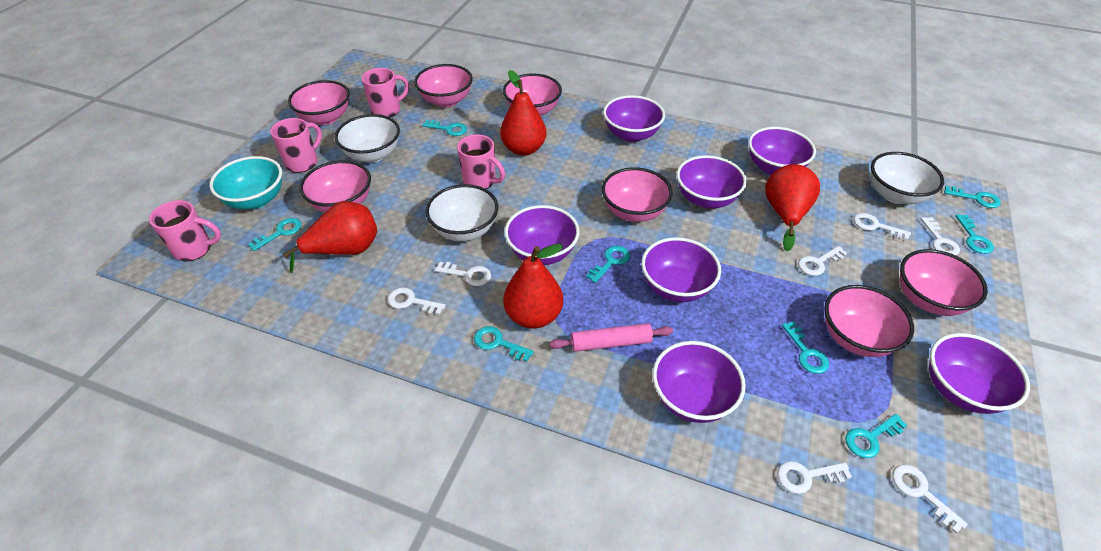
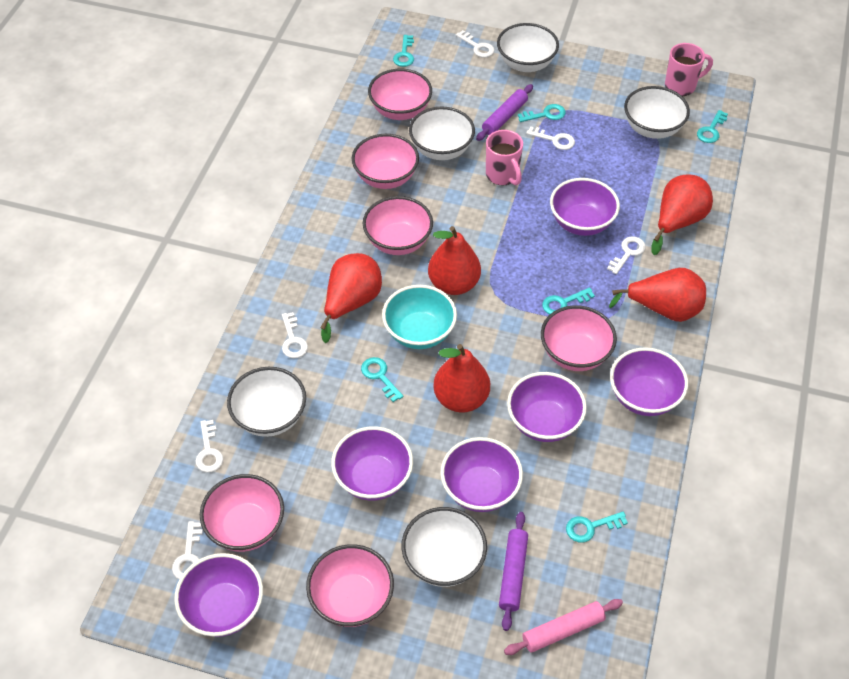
pink bowl: 7 -> 6
pink mug: 4 -> 2
purple bowl: 7 -> 6
purple rolling pin: 0 -> 2
red pear: 4 -> 5
turquoise key: 8 -> 6
white bowl: 3 -> 5
white key: 7 -> 6

